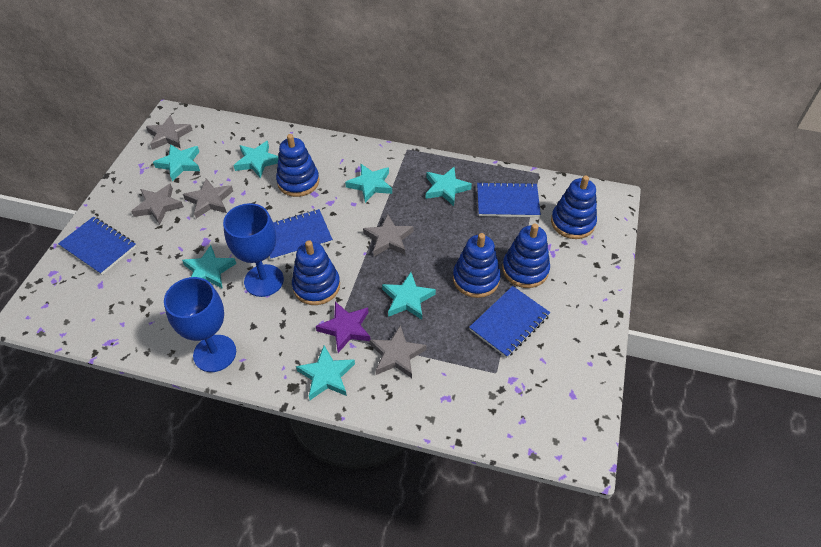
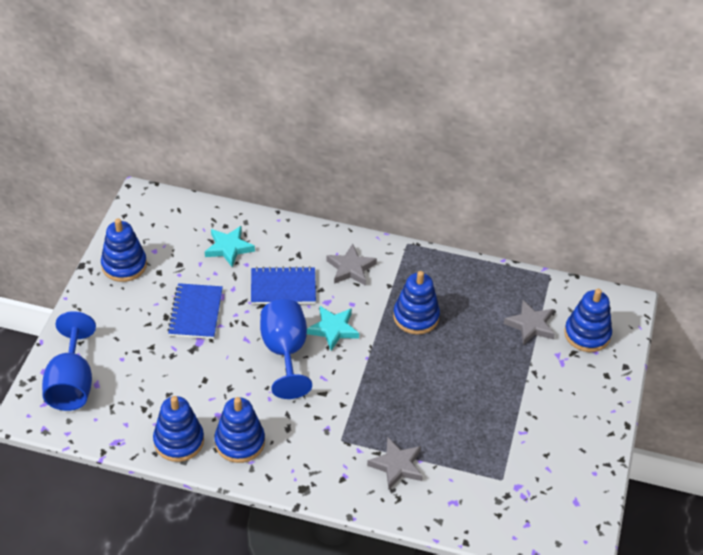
blue notebook: 4 -> 2
grey star: 5 -> 3
purple star: 1 -> 0
turquoise star: 7 -> 2

